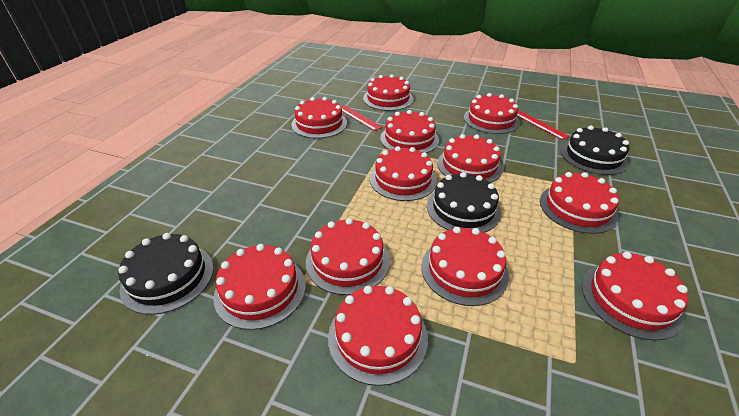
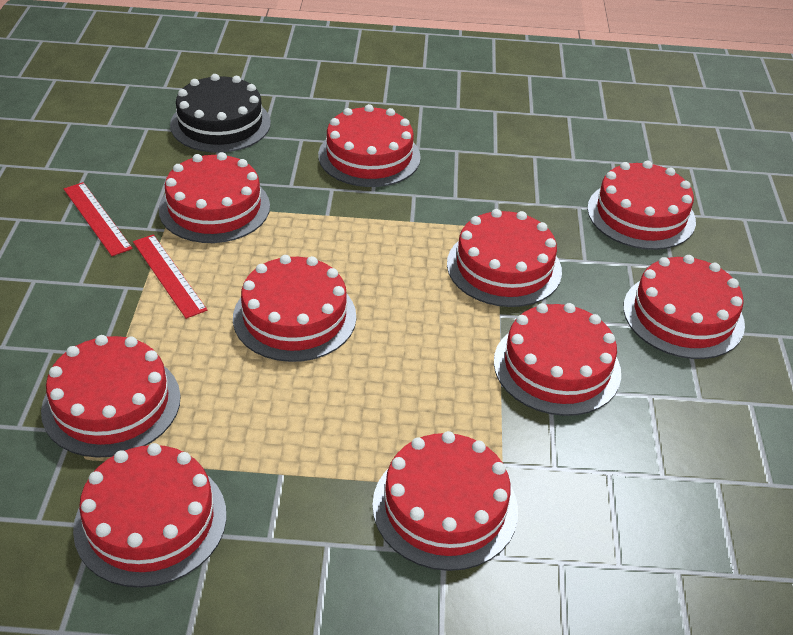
black cake: 3 -> 1
red cake: 12 -> 10

